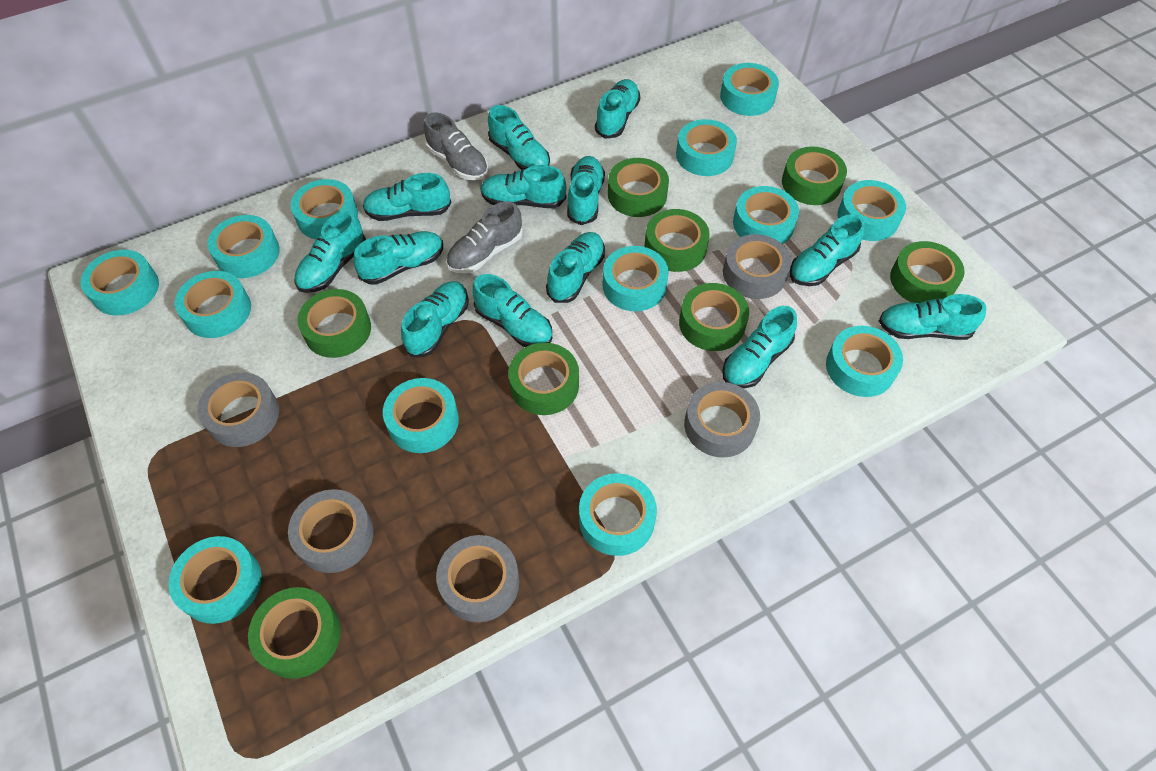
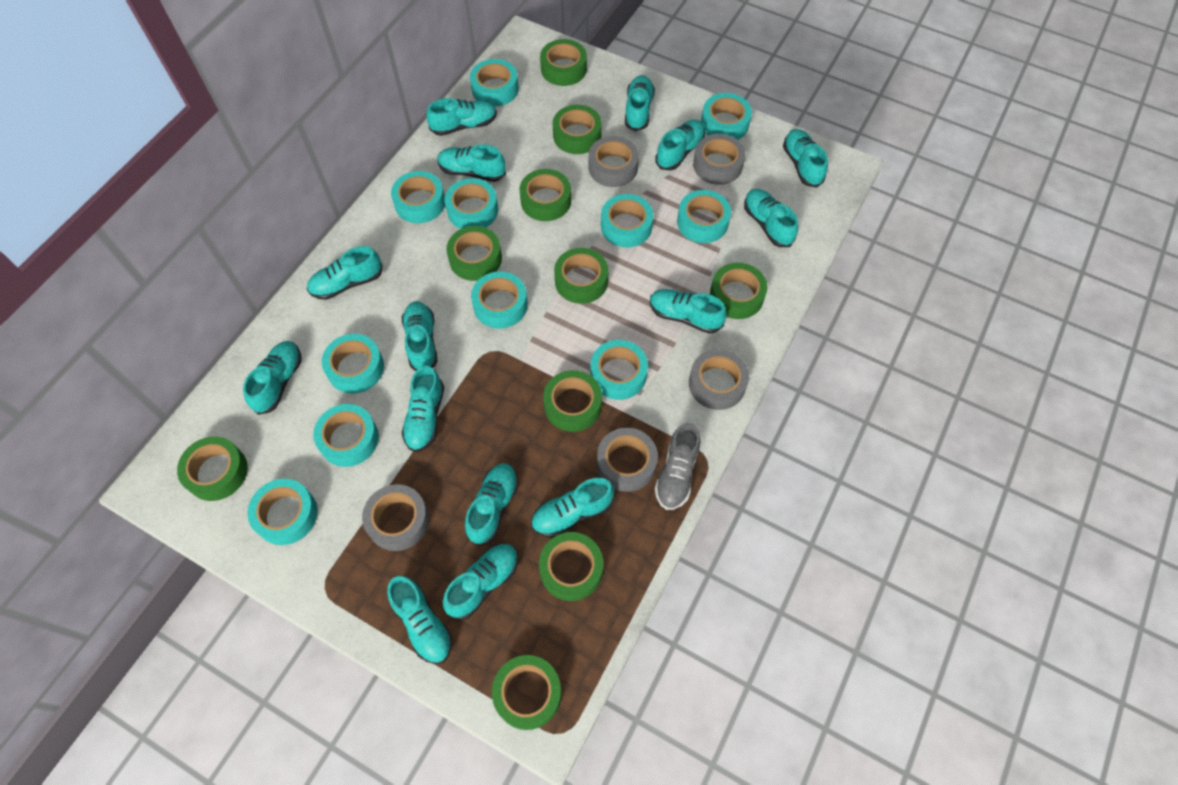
green tape: 8 -> 10
grey shoe: 2 -> 1
turquoise shoe: 13 -> 15
turquoise tape: 13 -> 11

